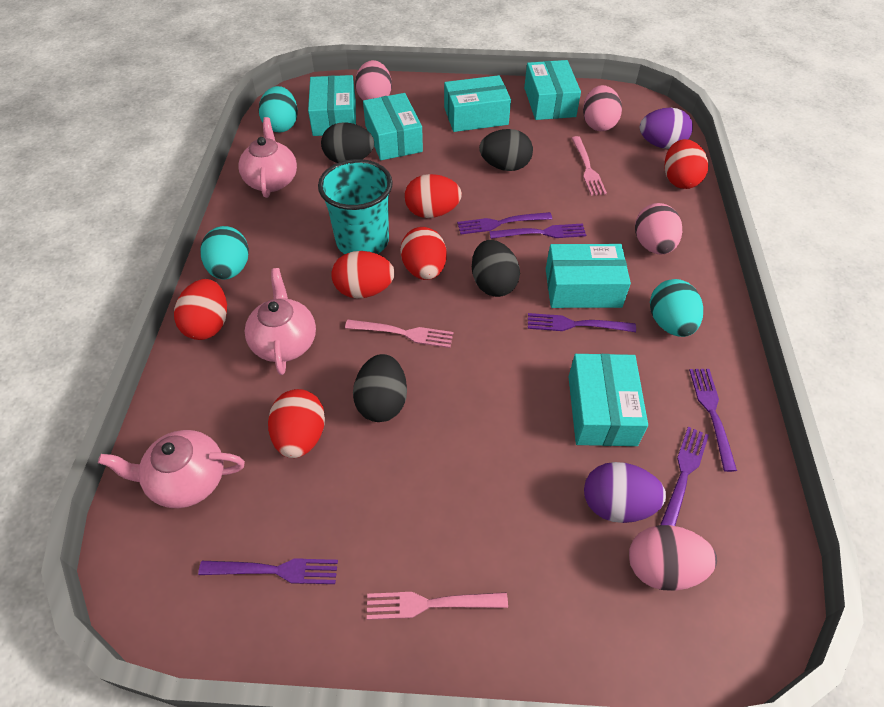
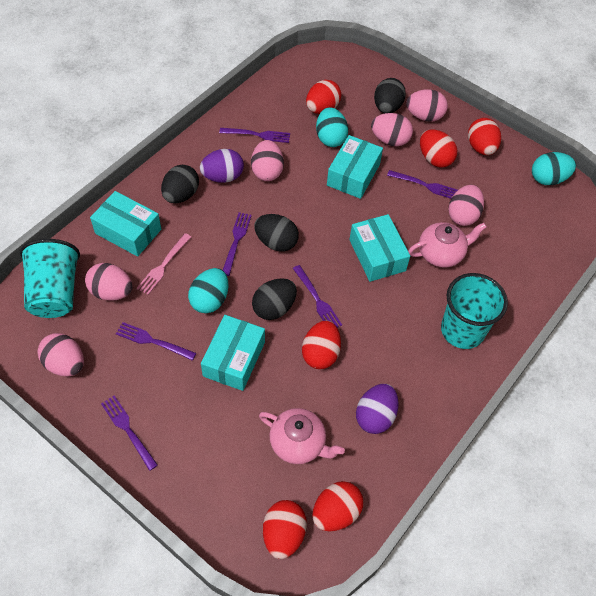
pink egg: 4 -> 6
pink fork: 3 -> 1
pink teapot: 3 -> 2
turquoise box: 6 -> 4
turquoise cup: 1 -> 2

